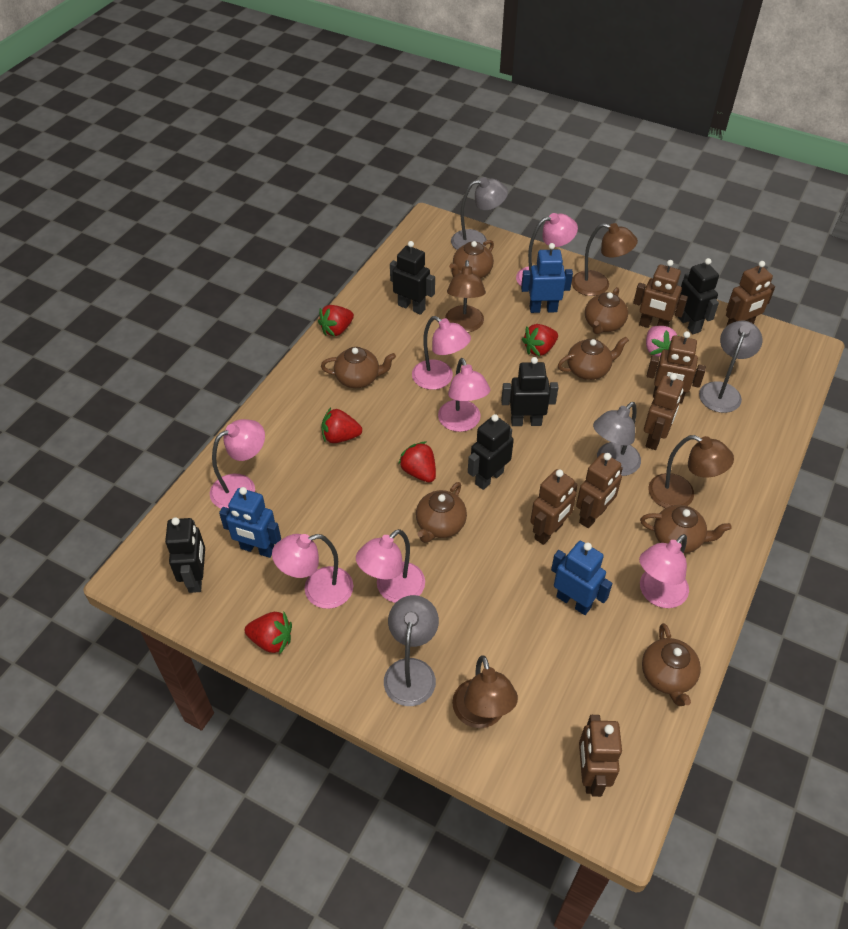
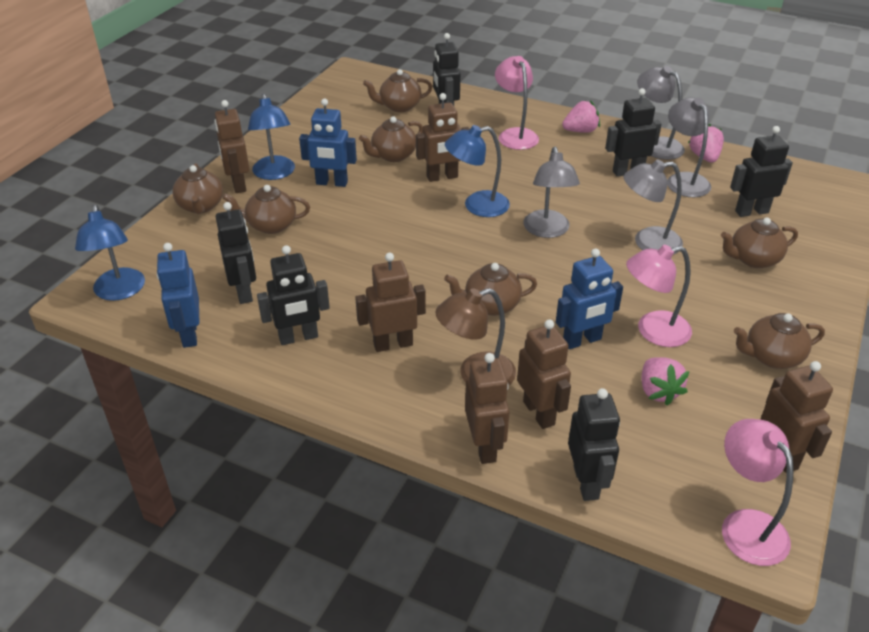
black robot: 5 -> 6
blue lamp: 0 -> 3
brown lamp: 4 -> 1
brown robot: 7 -> 6
pink lamp: 7 -> 3
pink strawberry: 1 -> 3
red strawberry: 5 -> 0

